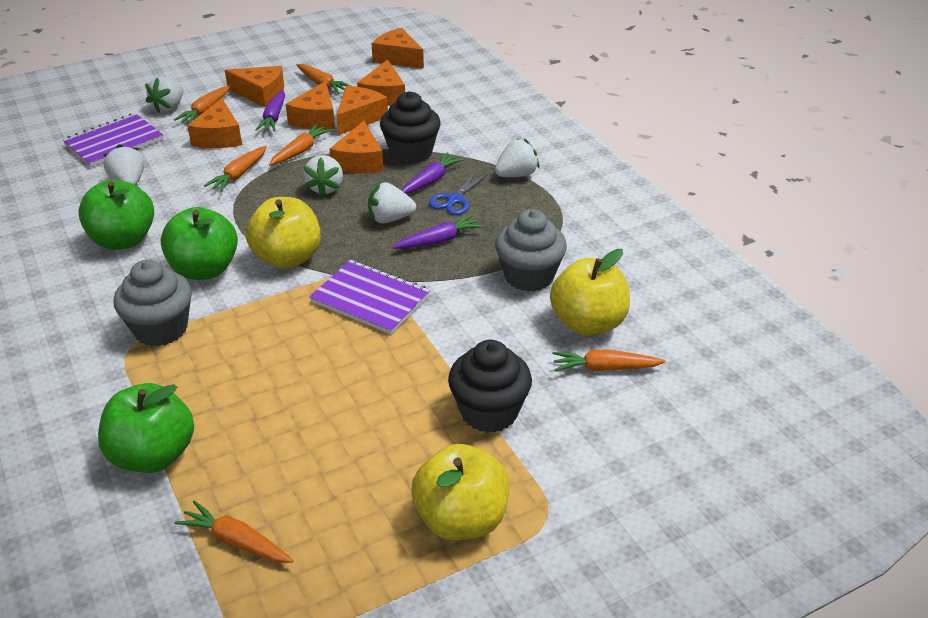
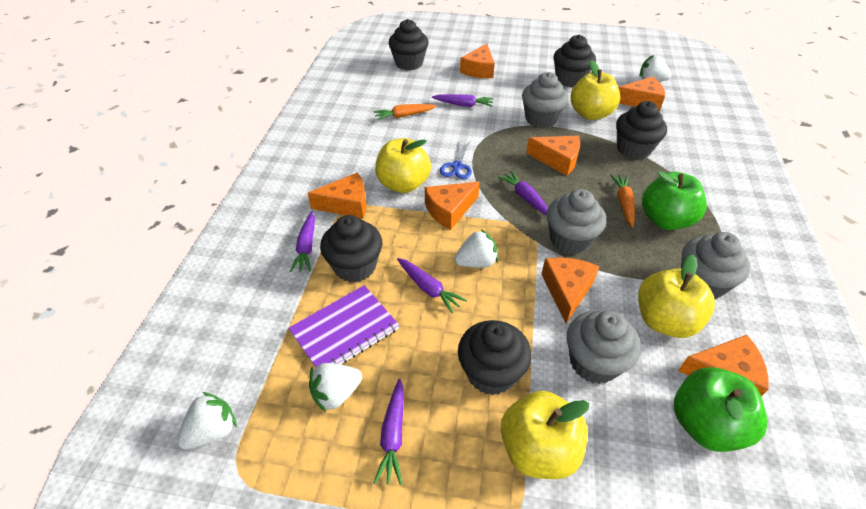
black cupcake: 2 -> 5
green apple: 3 -> 2
grey cupcake: 2 -> 4
orange carrot: 6 -> 2
purple carrot: 3 -> 5
purple notebook: 2 -> 1
white strawberry: 5 -> 4
yellow apple: 3 -> 4

